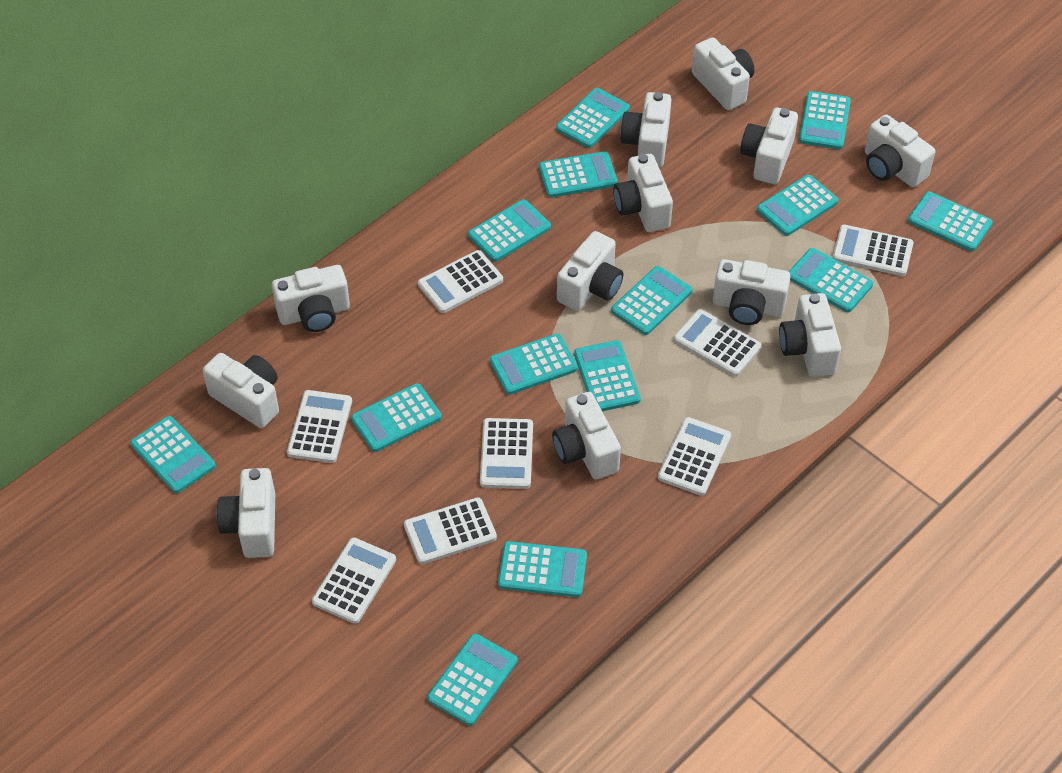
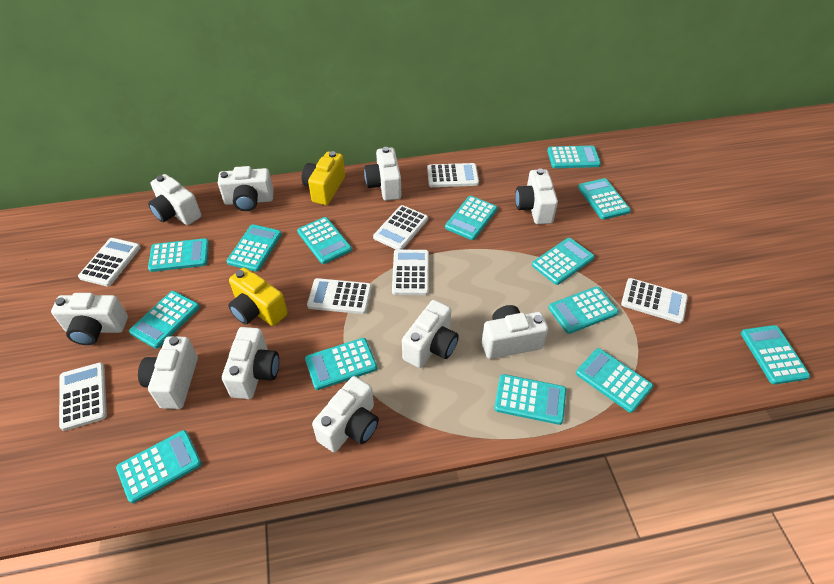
white calculator: 8 -> 7
white camera: 12 -> 10
yellow camera: 0 -> 2

